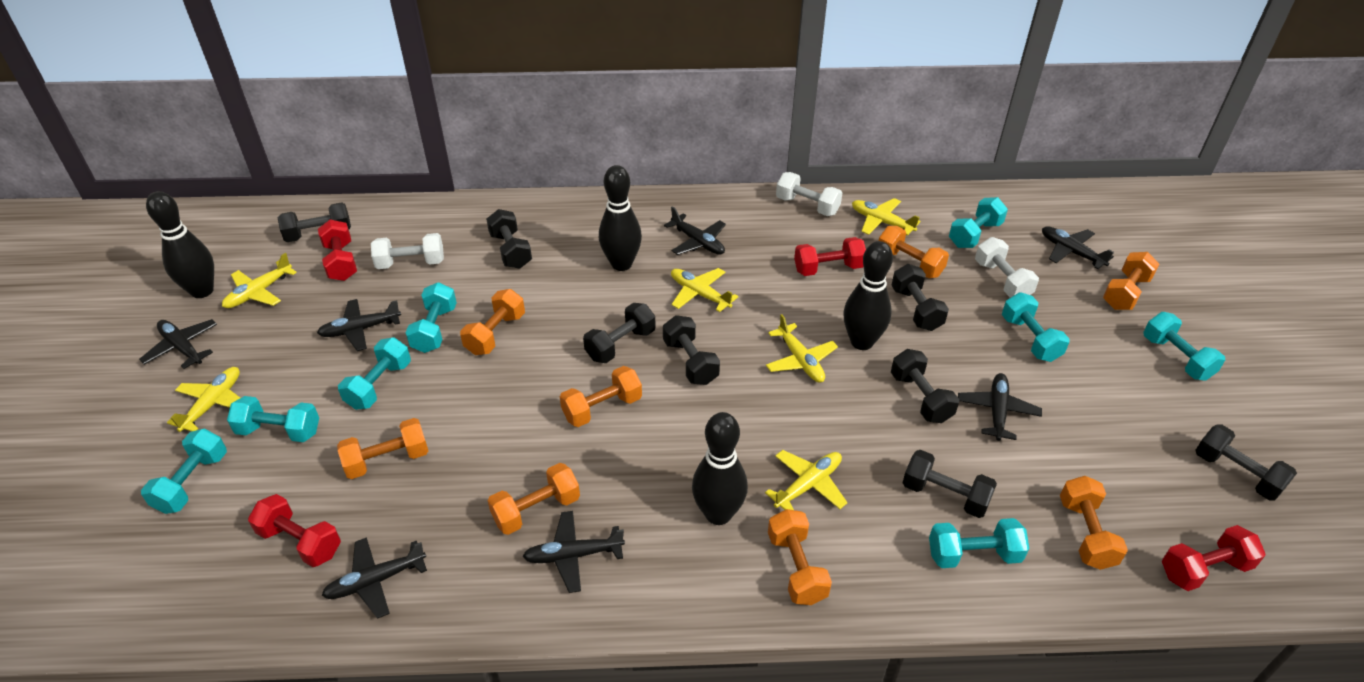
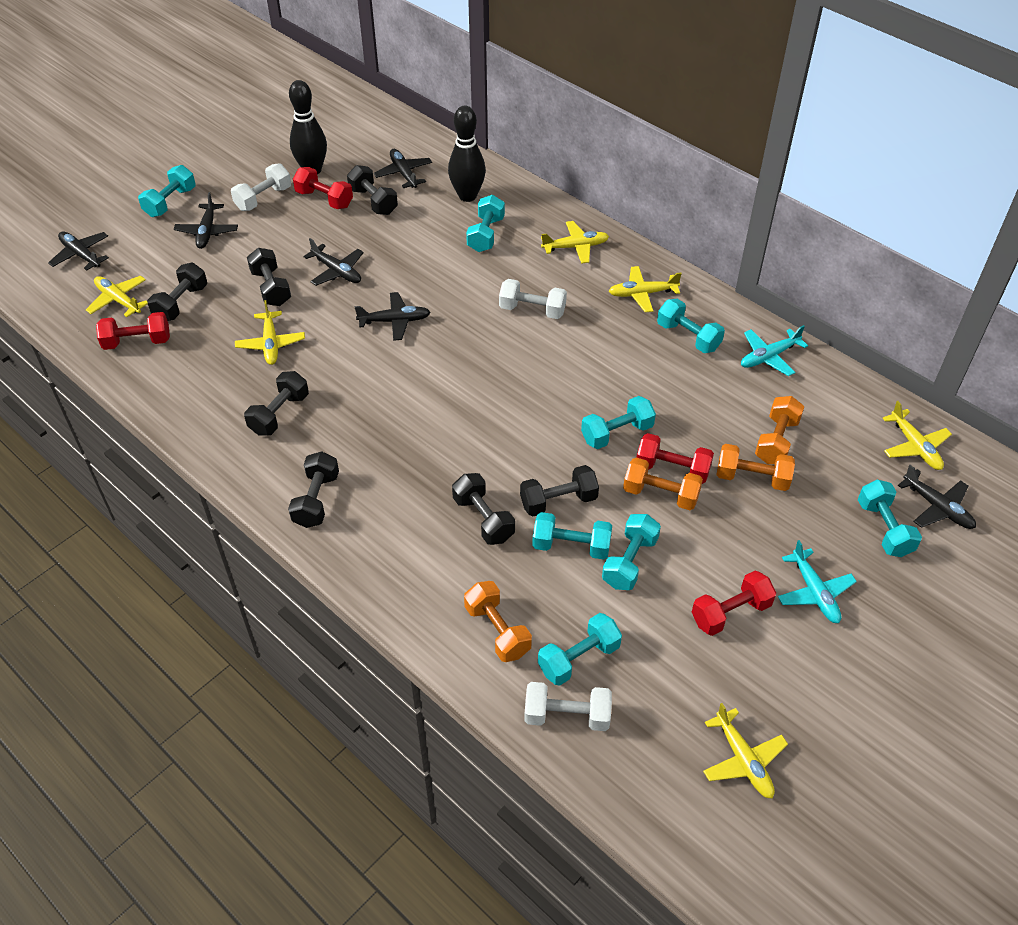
black bowling pin: 4 -> 2
black dumbbell: 8 -> 7
black plane: 7 -> 6
orange dumbbell: 8 -> 4
turquoise plane: 0 -> 2

